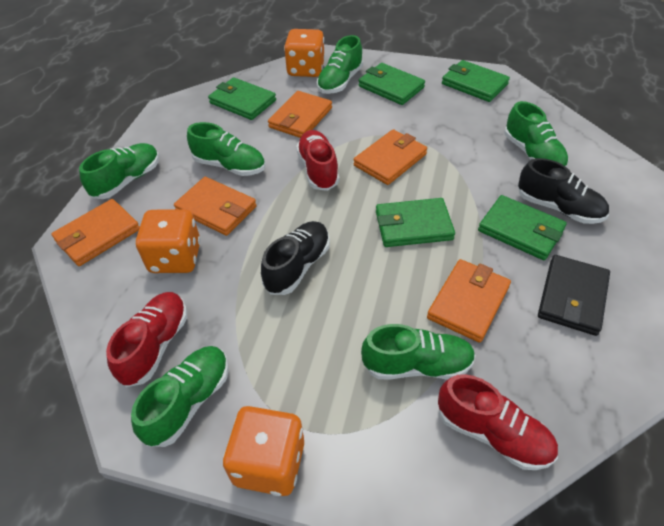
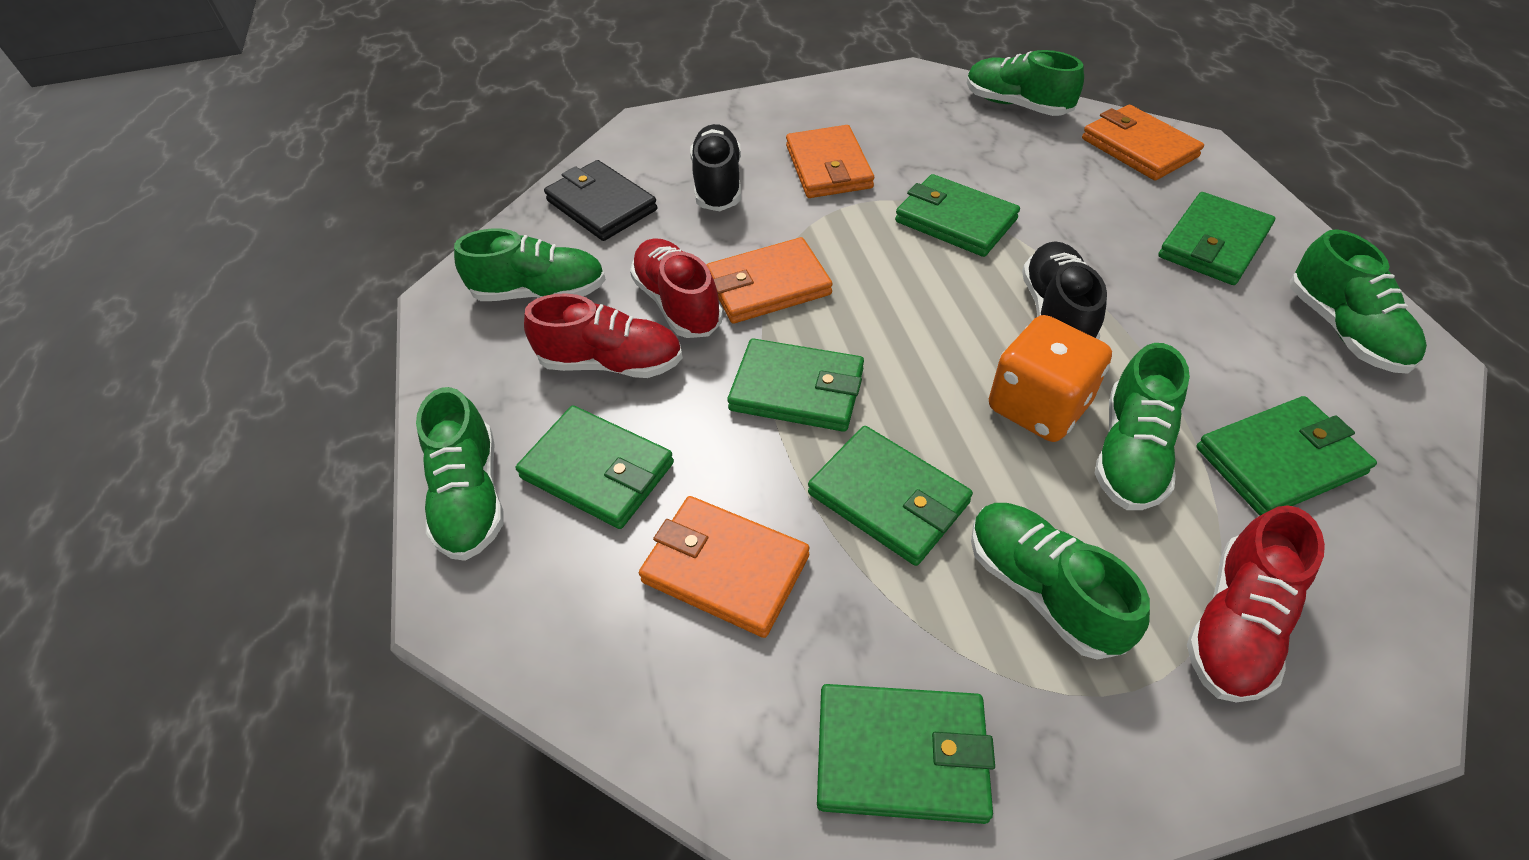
green wallet: 5 -> 7
orange dice: 3 -> 1
orange wallet: 5 -> 4

